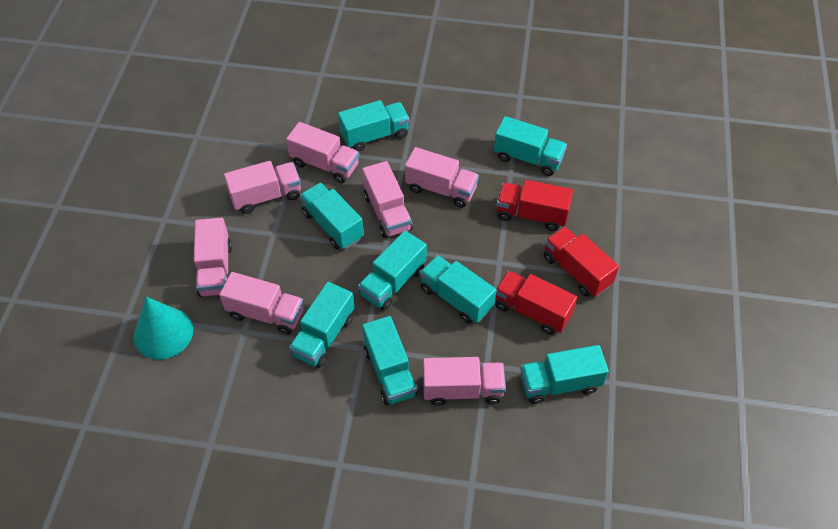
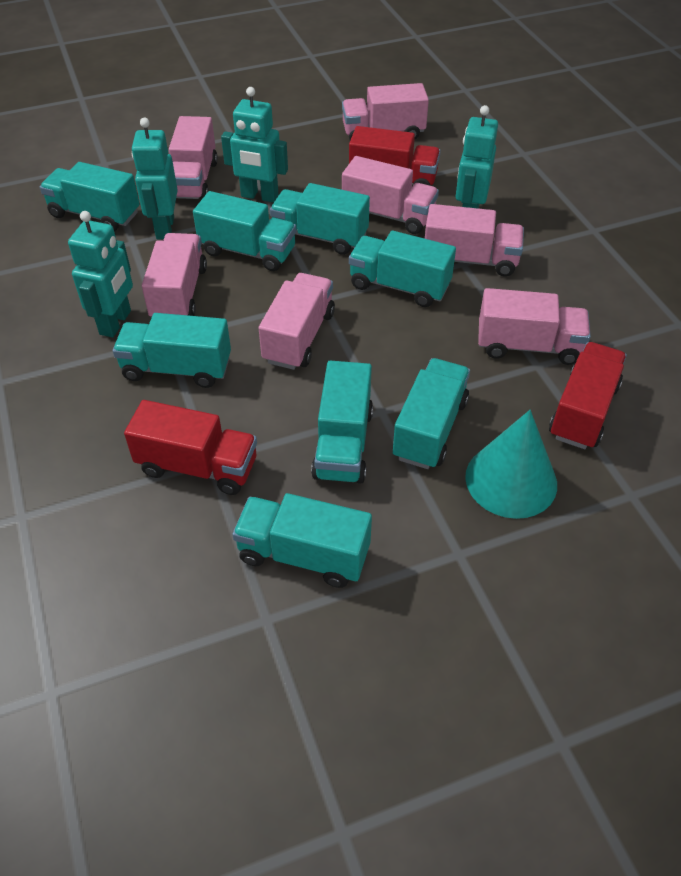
turquoise robot: 0 -> 4

